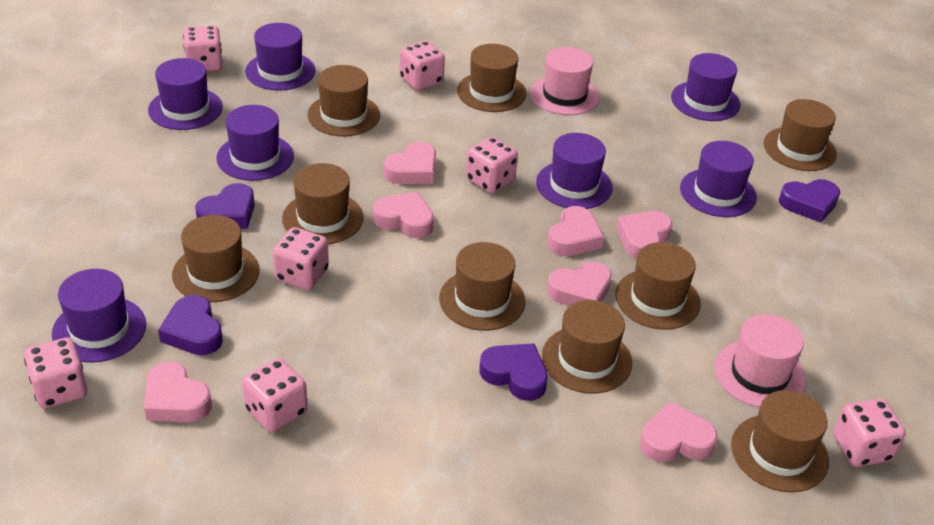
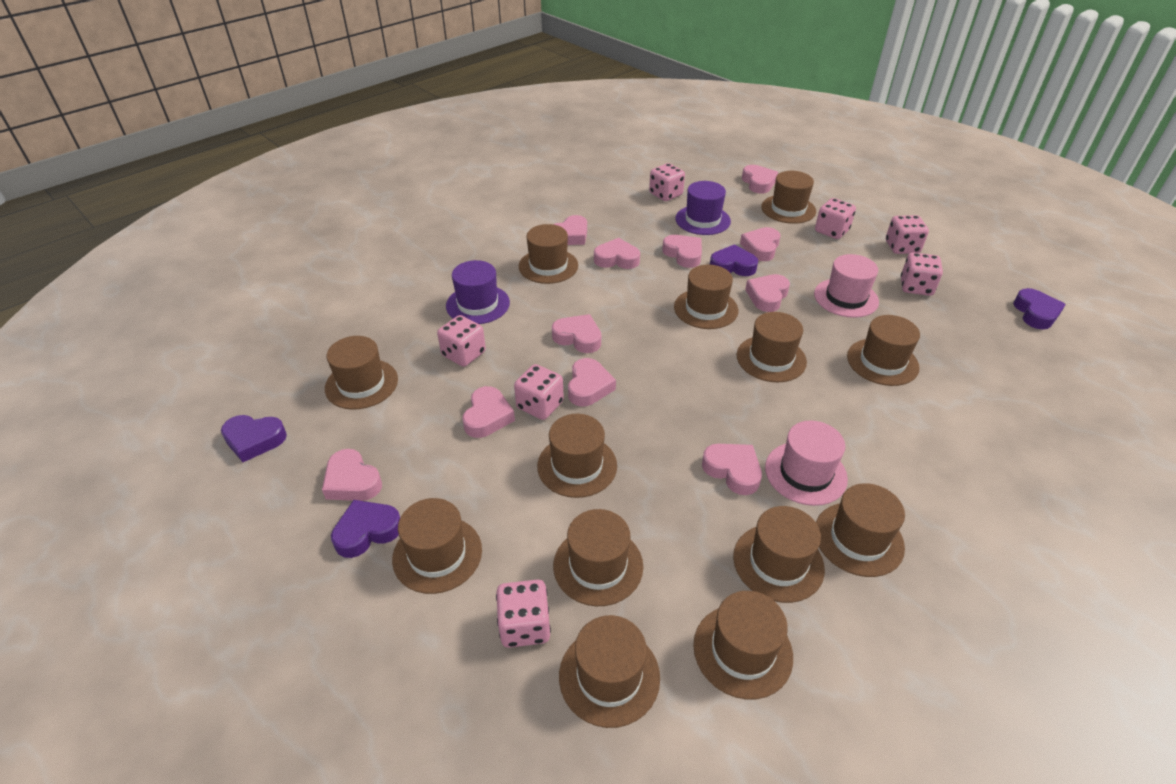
brown hat: 9 -> 13
pink heart: 7 -> 11
purple hat: 7 -> 2

